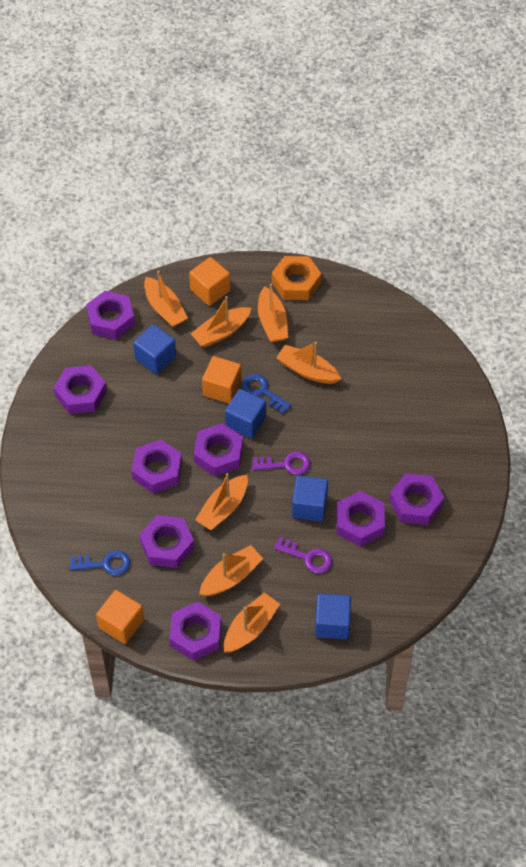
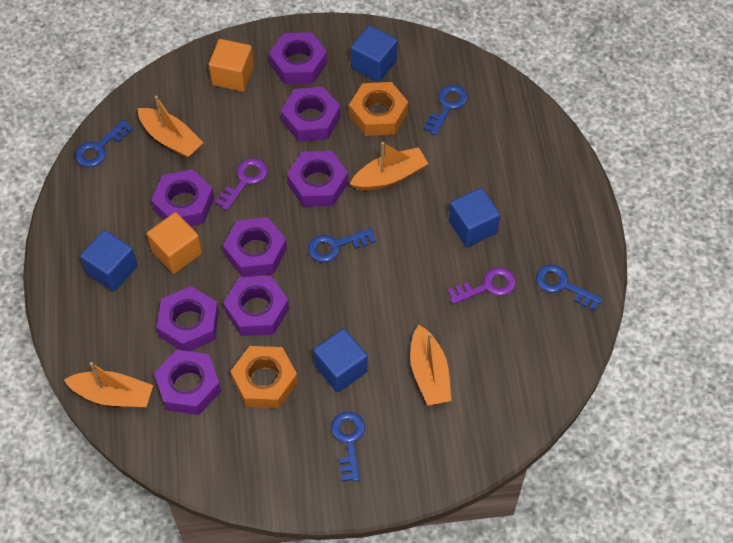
blue key: 2 -> 5
orange boat: 7 -> 4
orange cube: 3 -> 2
orange nut: 1 -> 2

